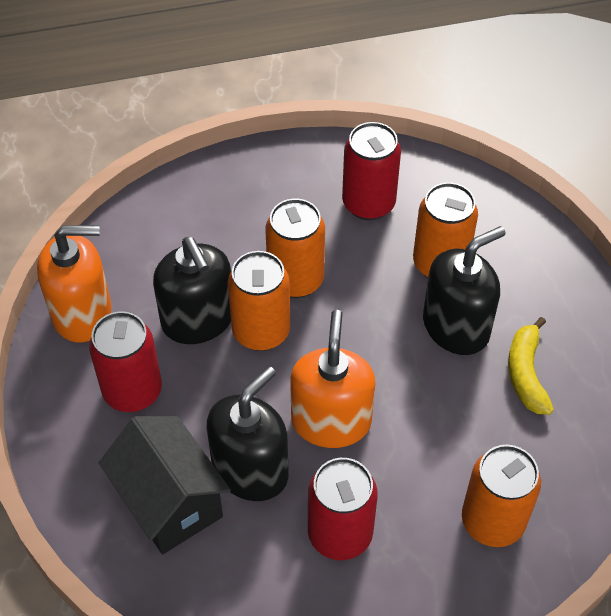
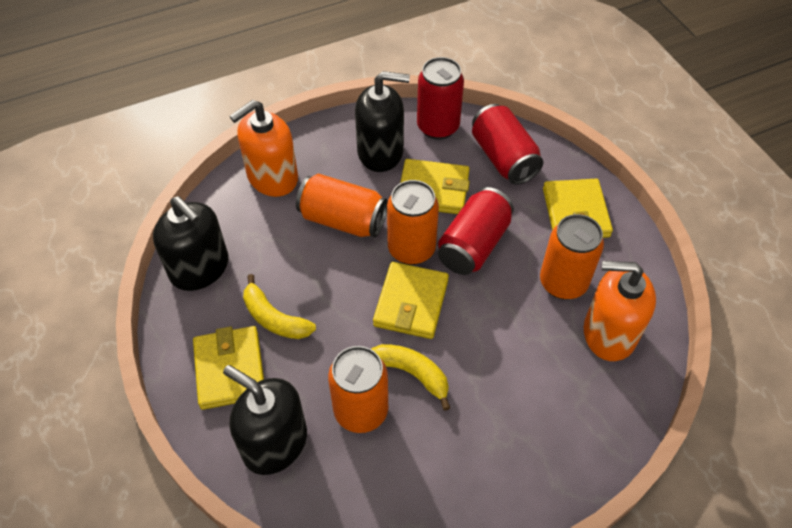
black house: 1 -> 0
yellow banana: 1 -> 2
yellow wallet: 0 -> 4

